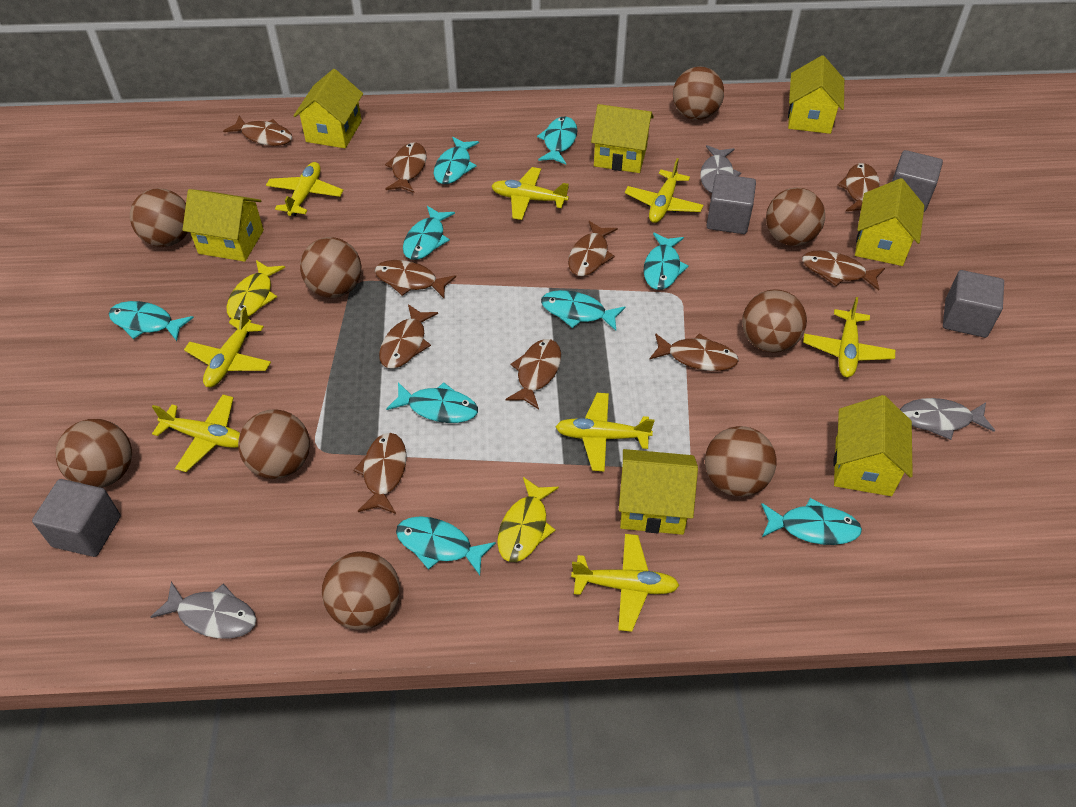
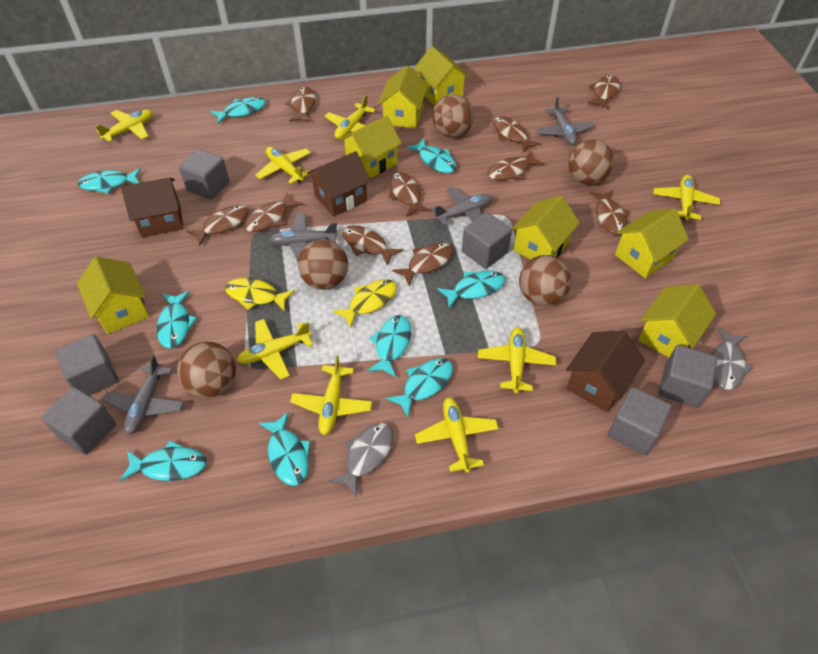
brown ball: 9 -> 5
brown house: 0 -> 3
grey cube: 4 -> 6
grey fish: 3 -> 2
grey plane: 0 -> 4

